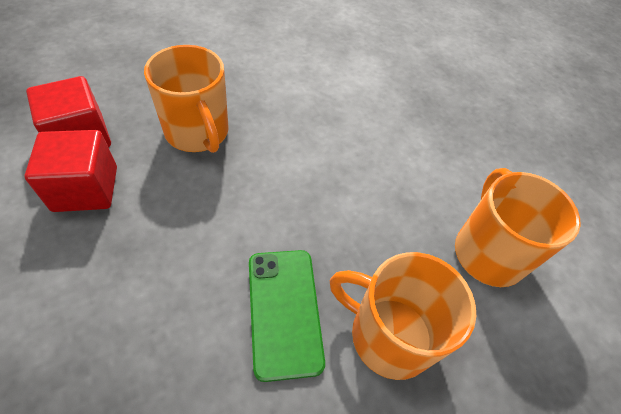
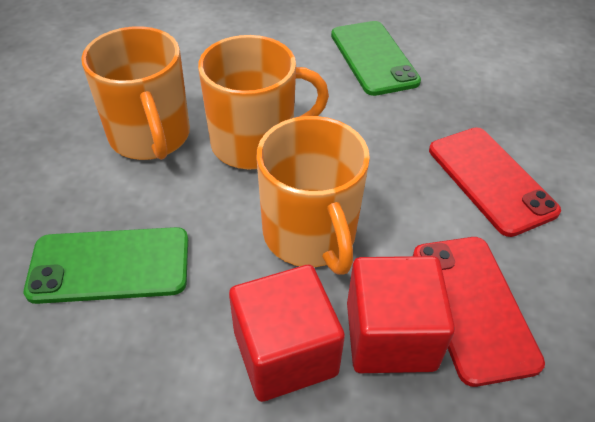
green phone: 1 -> 2
red phone: 0 -> 2

